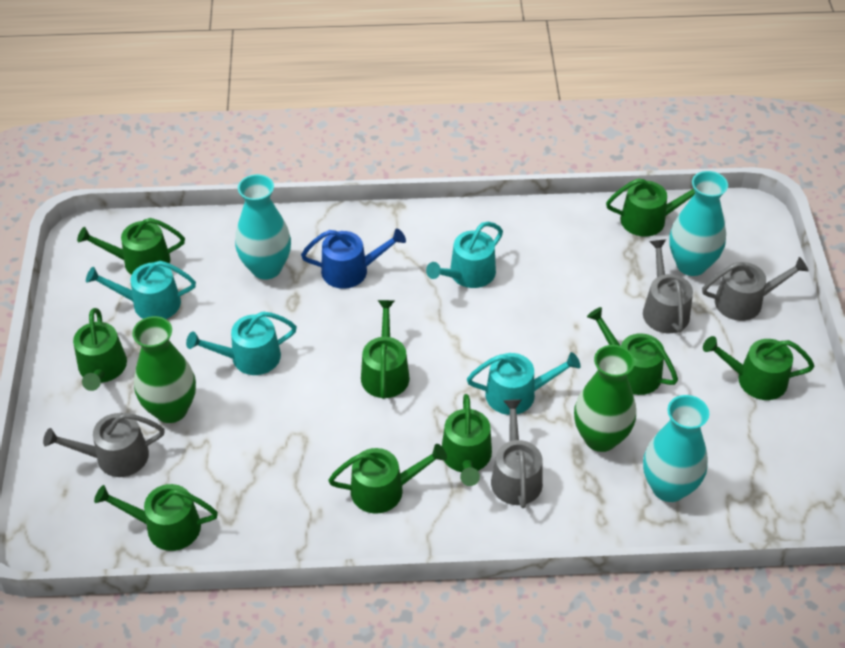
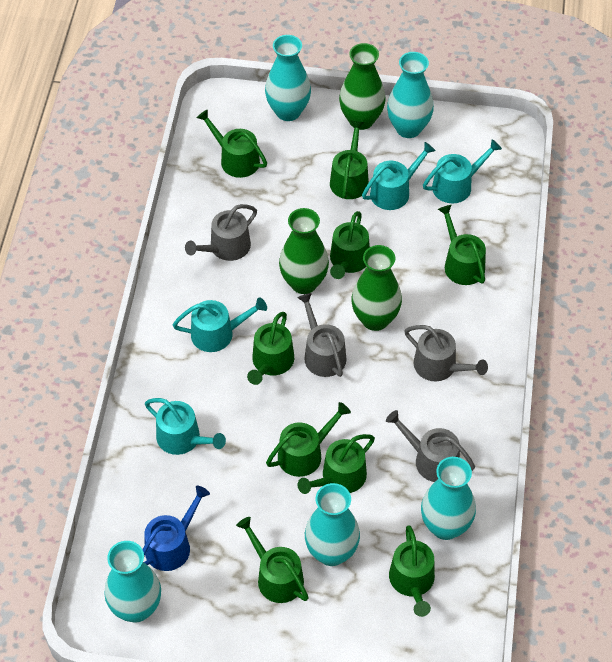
green vase: 2 -> 3
turquoise vase: 3 -> 5

